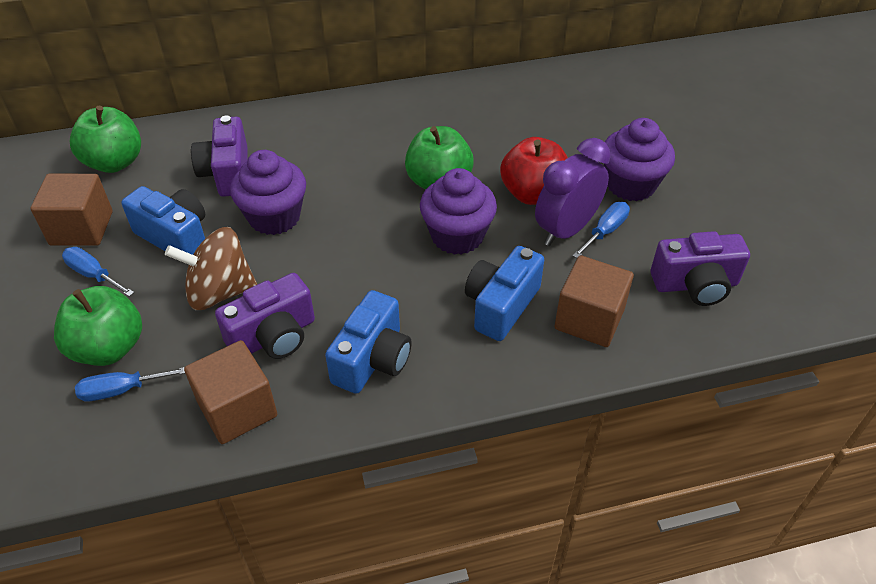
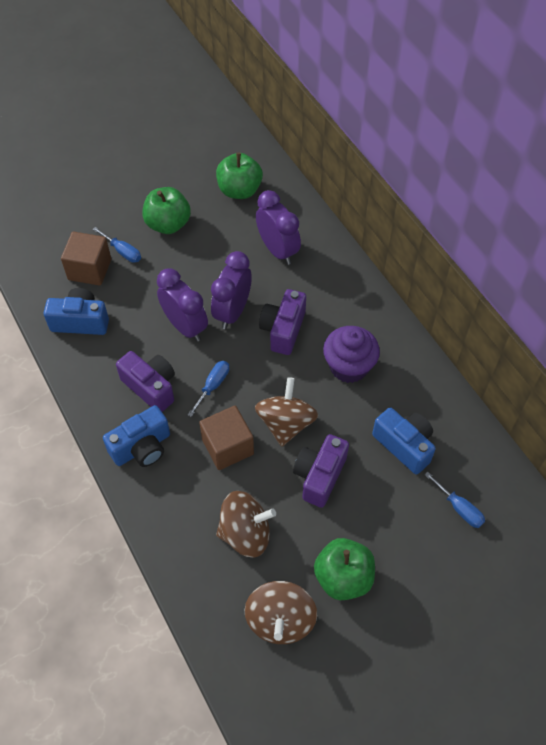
brown cube: 3 -> 2
brown spinning top: 1 -> 3
purple clock: 1 -> 3
purple cupcake: 3 -> 1
red apple: 1 -> 0

